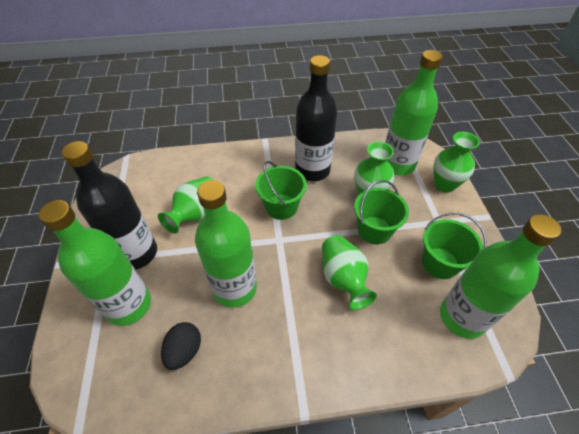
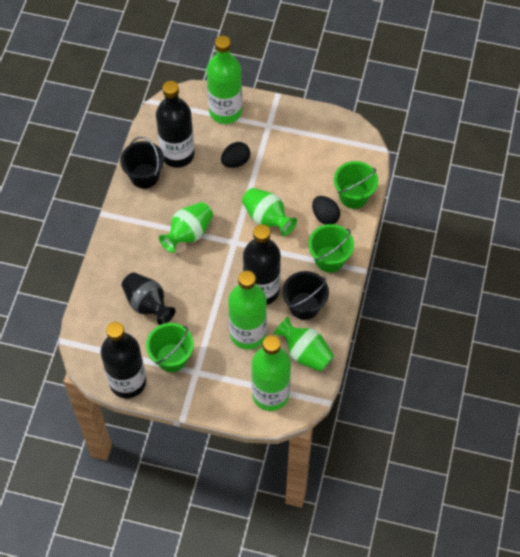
black bottle: 2 -> 3
black bucket: 0 -> 2
black egg: 1 -> 2
black vase: 0 -> 1
green bottle: 4 -> 3
green vase: 4 -> 3

